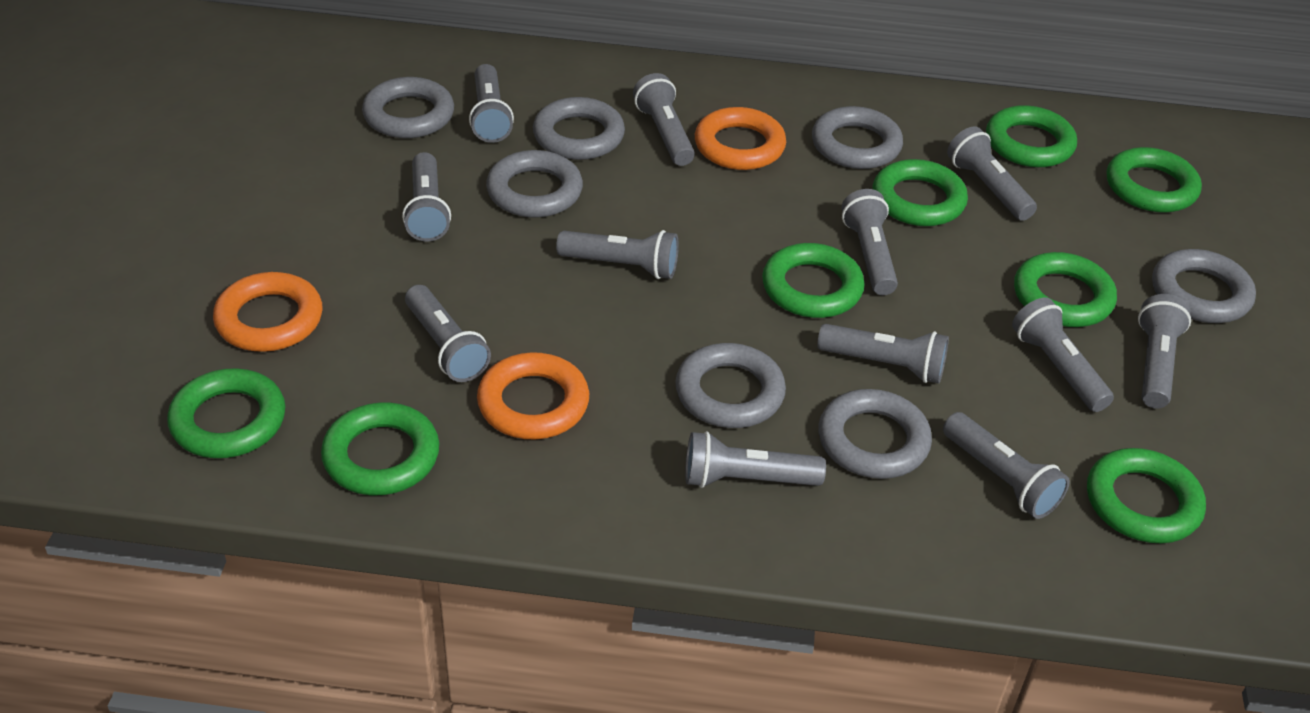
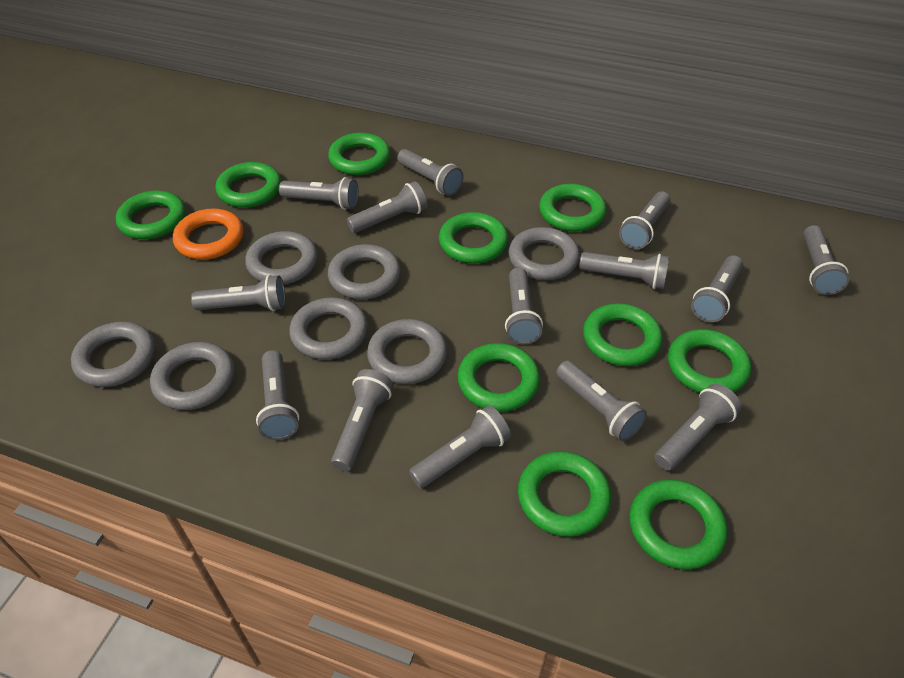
green ring: 8 -> 10
grey flashlight: 12 -> 14
orange ring: 3 -> 1

